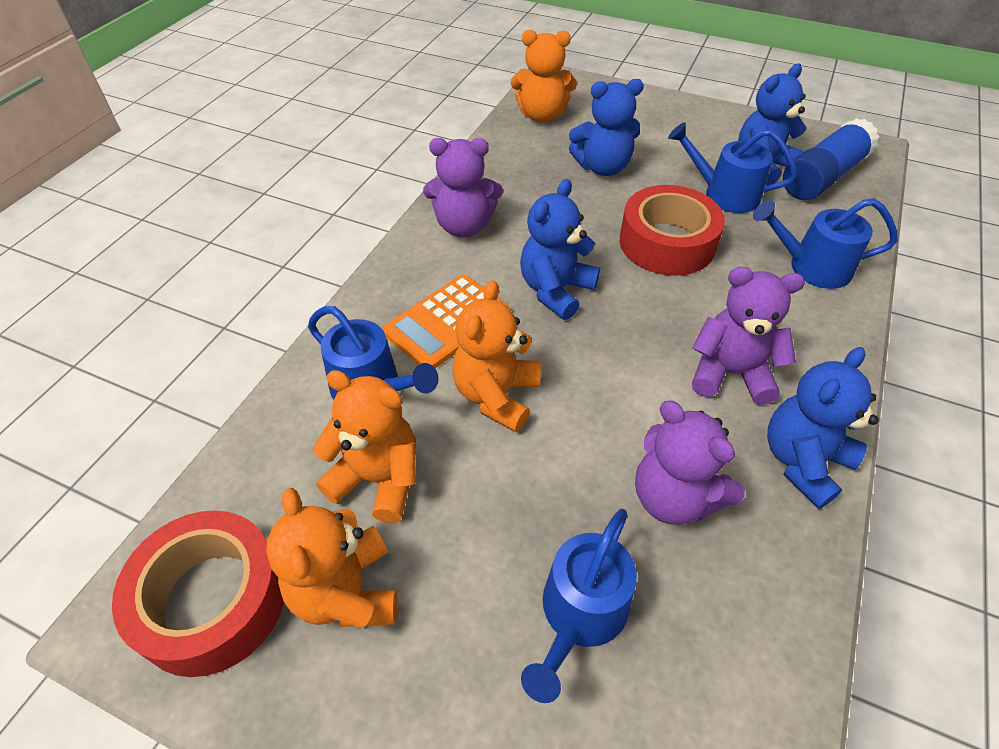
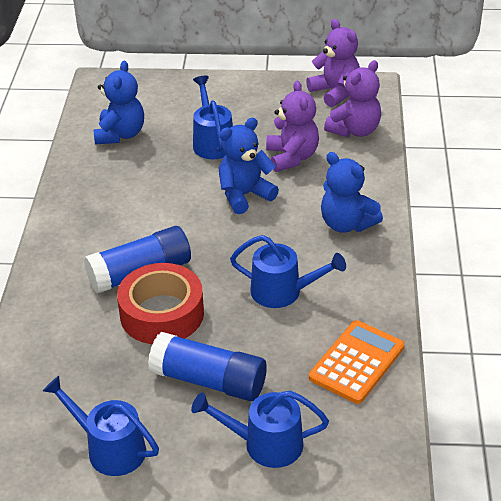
blue glue stick: 1 -> 2
blue teddy bear: 4 -> 3
orange teddy bear: 4 -> 0
red tape: 2 -> 1

